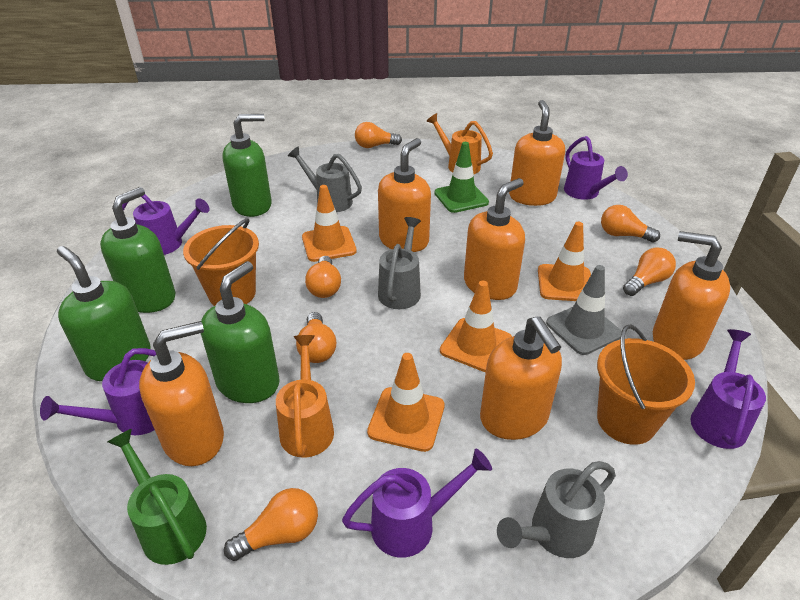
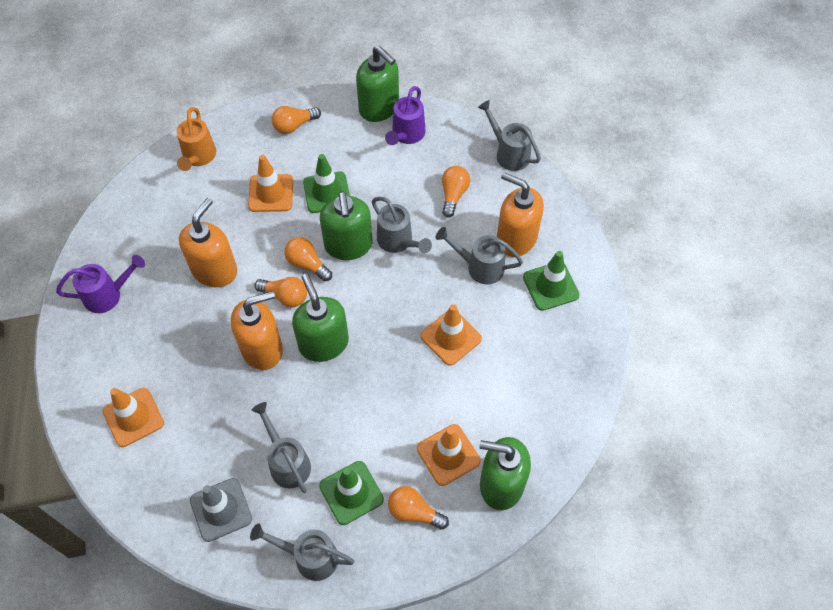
green traffic cone: 1 -> 3
green watering can: 1 -> 0
grey watering can: 3 -> 5
orange bucket: 2 -> 0
orange light bulb: 6 -> 5
orange soap dispenser: 6 -> 3
orange watering can: 2 -> 1
purple watering can: 5 -> 2

